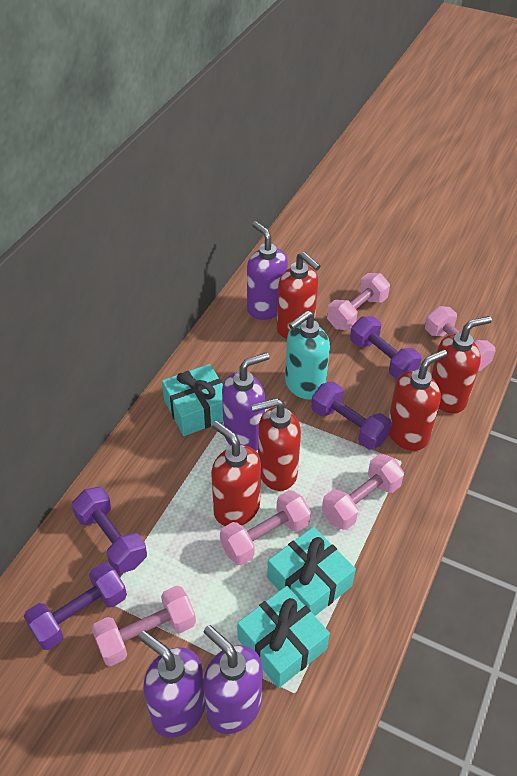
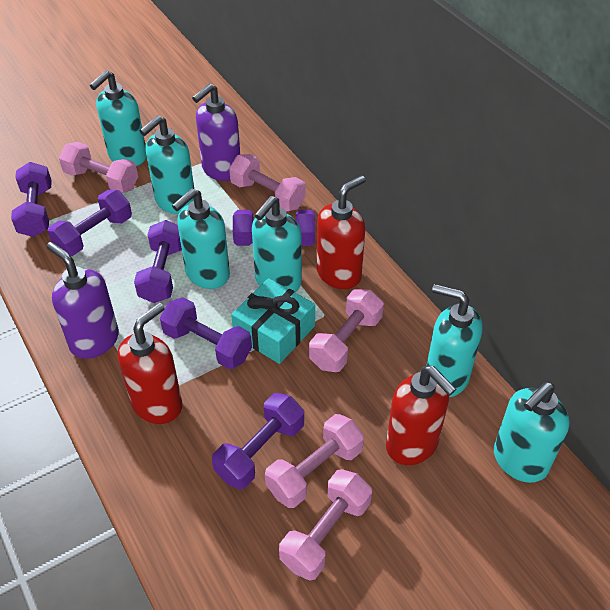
purple dumbbell: 4 -> 6
purple soap dispenser: 4 -> 2
red soap dispenser: 5 -> 3
turquoise gift: 3 -> 1
turquoise soap dispenser: 1 -> 6

